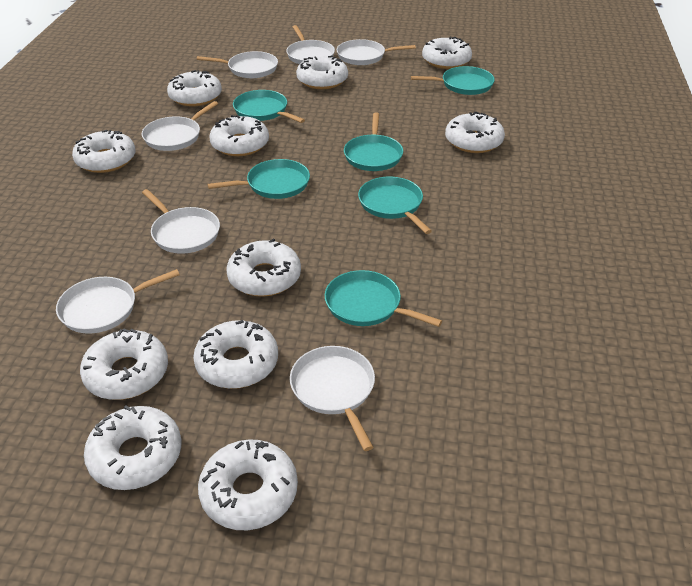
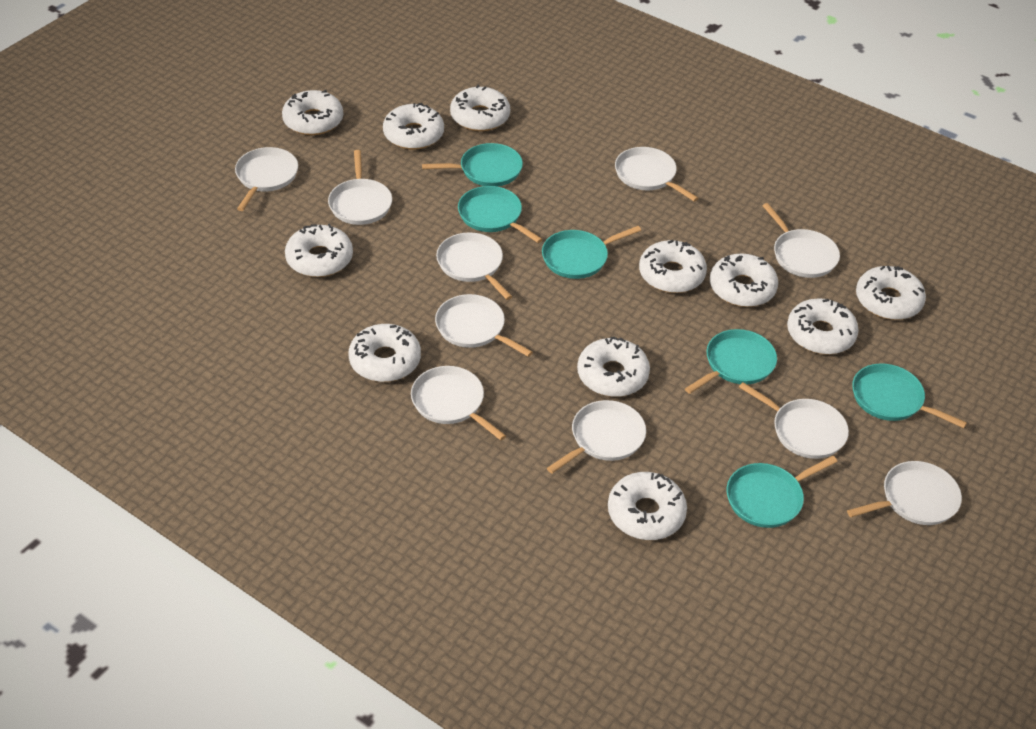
white pan: 7 -> 10

